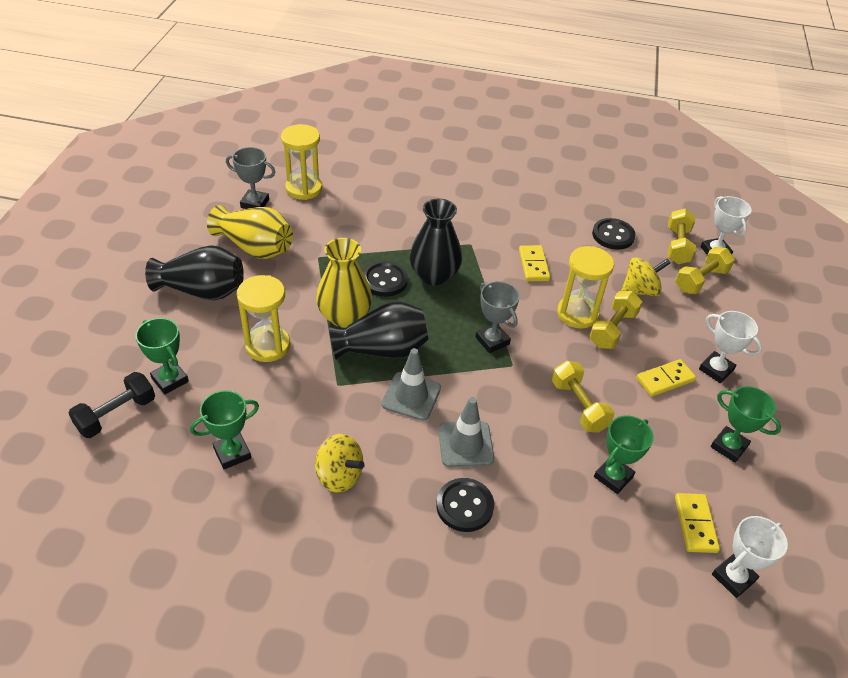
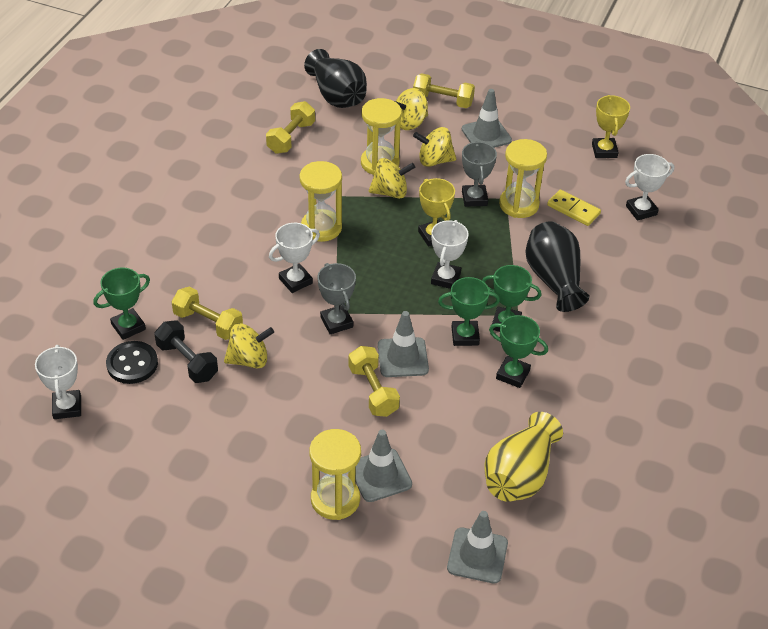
black button: 3 -> 1
black vase: 3 -> 2
grey traffic cone: 2 -> 4
white trophy: 3 -> 4
yellow domino: 3 -> 1
yellow hourglass: 3 -> 4
yellow spinning top: 2 -> 4
yellow trophy: 0 -> 2
yellow vase: 2 -> 1

